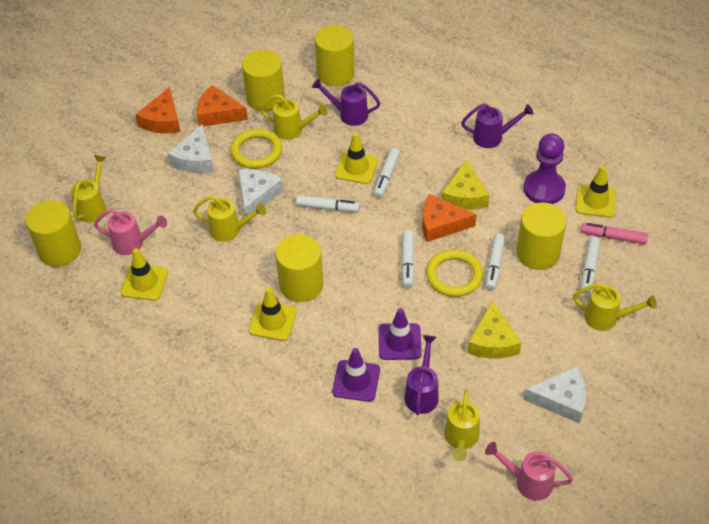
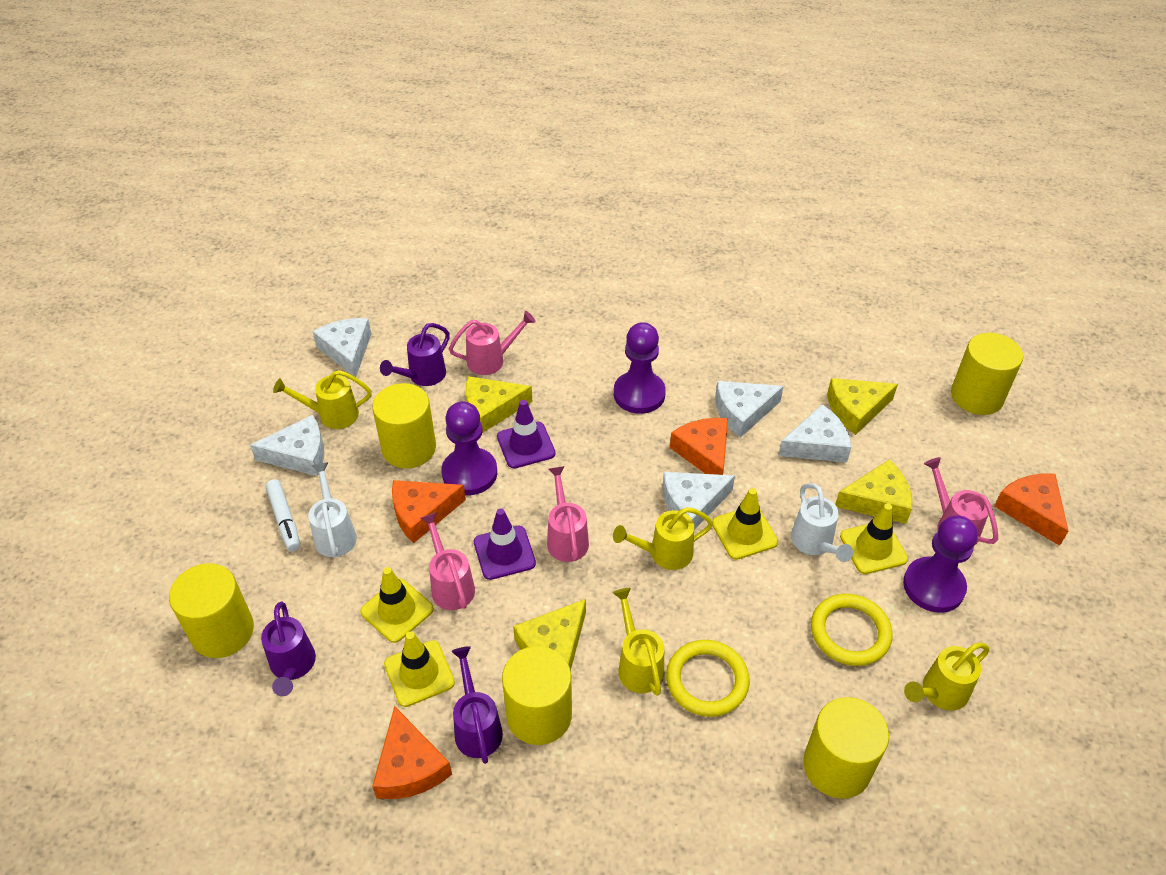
orange cheese: 3 -> 4
pink marker: 1 -> 0
pink watering can: 2 -> 4
purple pawn: 1 -> 3
white cheese: 3 -> 5
white marker: 5 -> 1
white watering can: 0 -> 2
yellow cheese: 2 -> 4
yellow watering can: 5 -> 4

